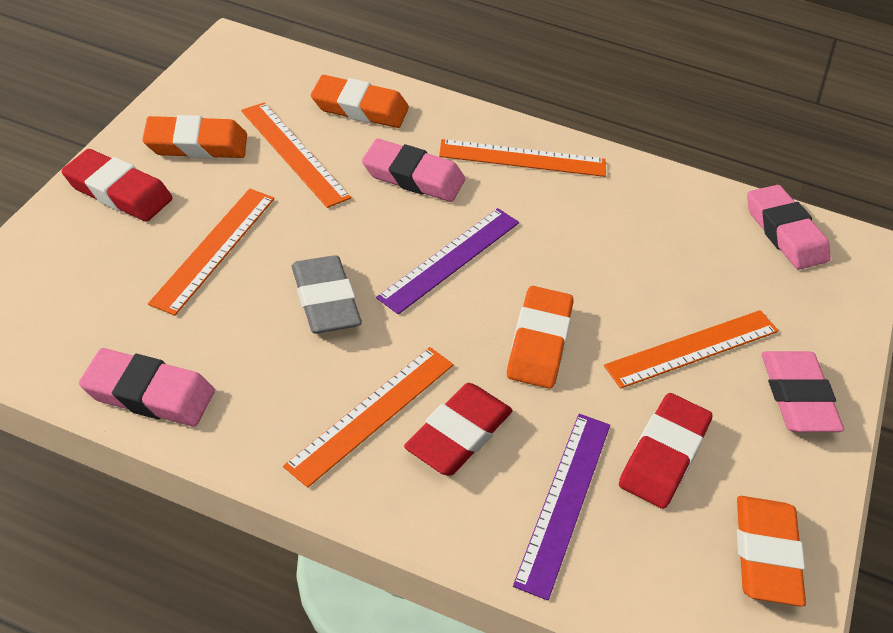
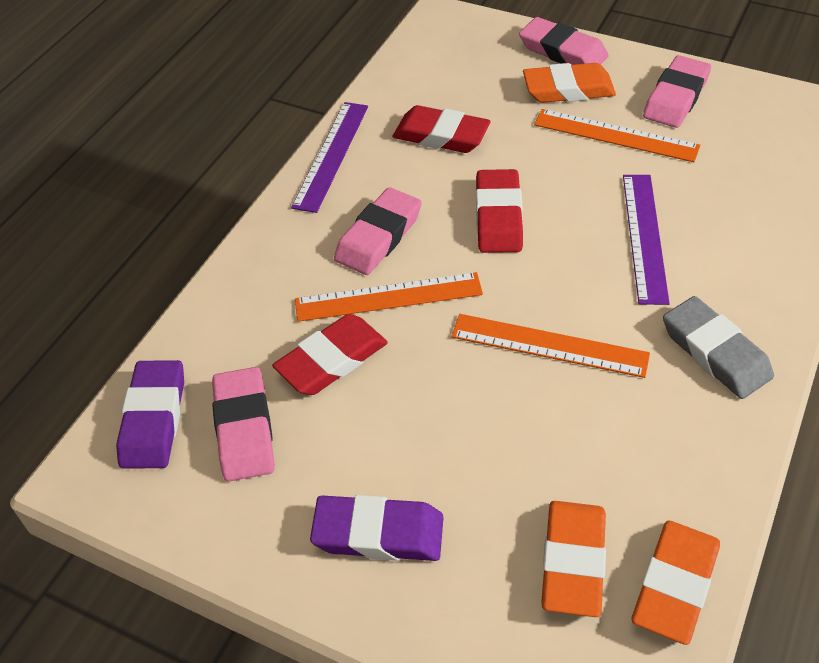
orange eraser: 4 -> 3
orange ruler: 5 -> 3
purple eraser: 0 -> 2

